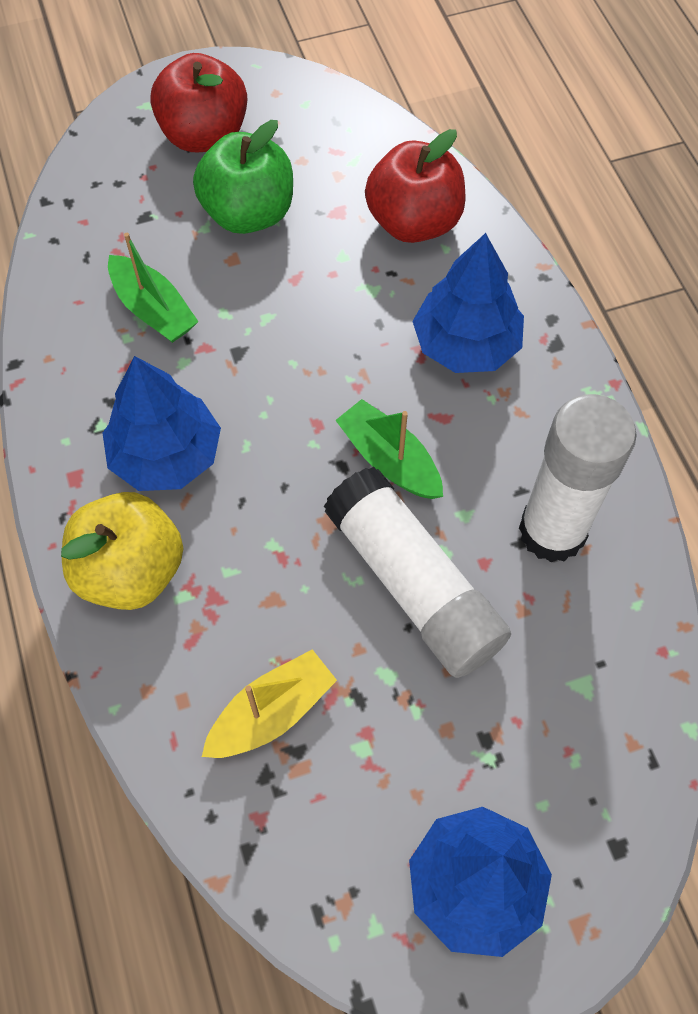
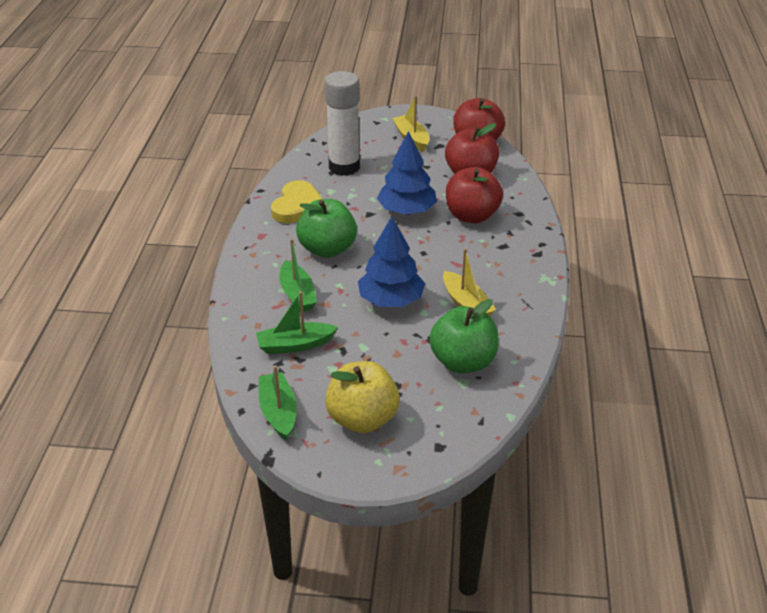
blue tree: 3 -> 2
green apple: 1 -> 2
green boat: 2 -> 3
red apple: 2 -> 3
white glue stick: 2 -> 1
yellow boat: 1 -> 2
yellow heart: 0 -> 1

